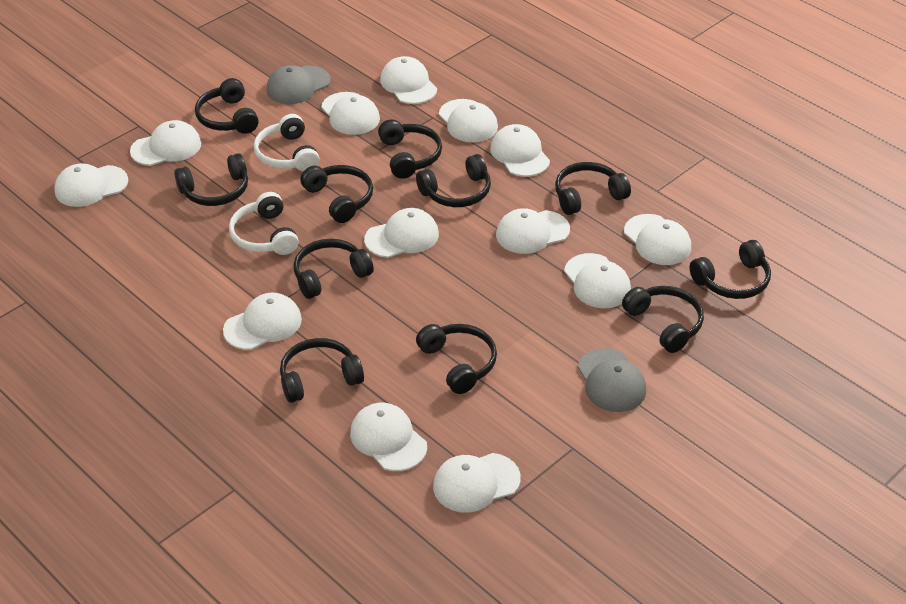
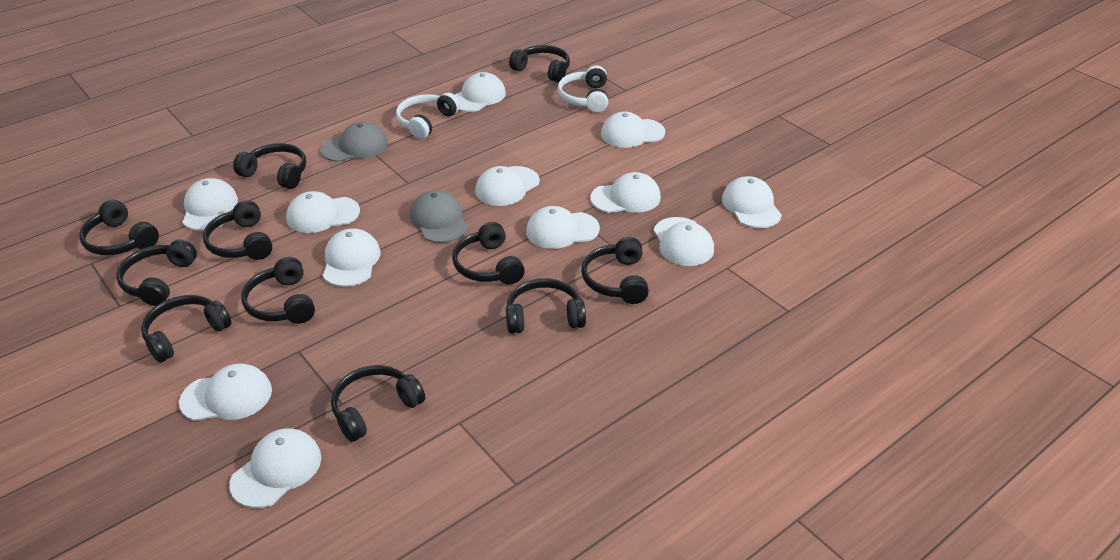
white cap: 13 -> 12

